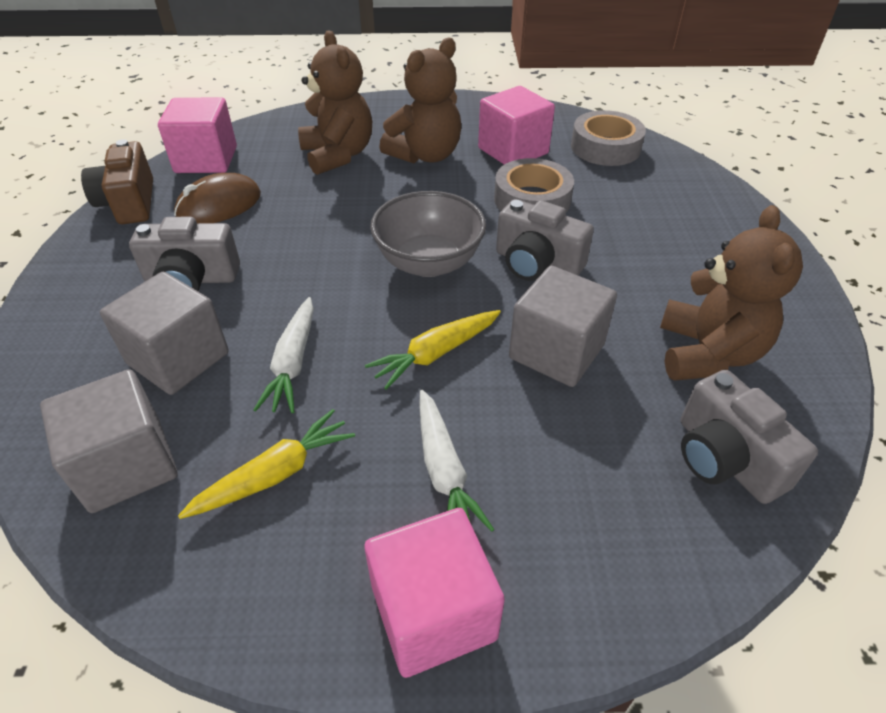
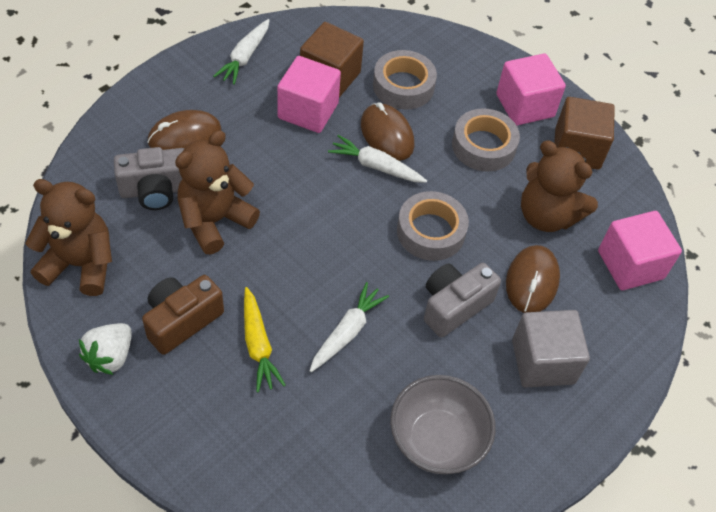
brown cube: 0 -> 2
brown mouse: 1 -> 3
grey camera: 3 -> 2
grey cube: 3 -> 1
grey tape: 2 -> 3
white carrot: 2 -> 3
white strawberry: 0 -> 1
yellow carrot: 2 -> 1

